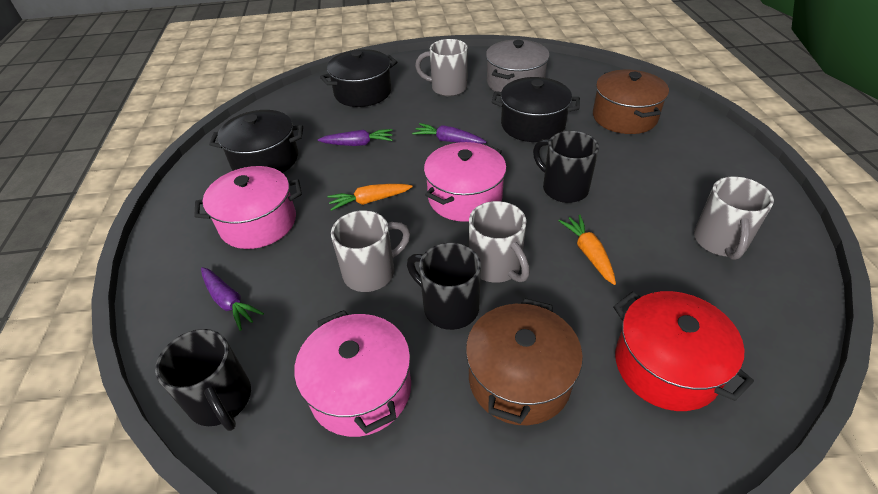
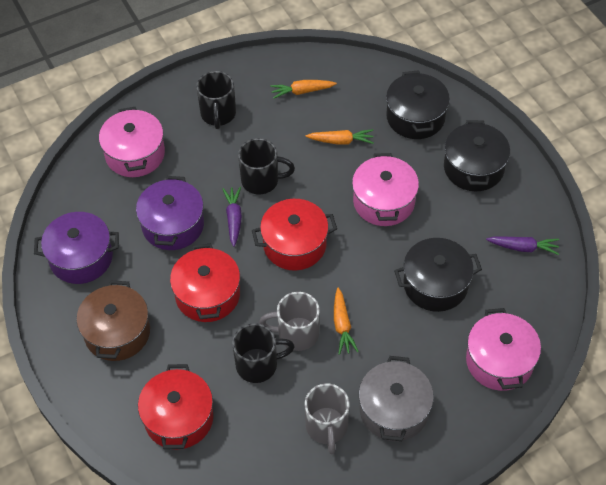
brown pot: 2 -> 1
grey mug: 4 -> 2
orange carrot: 2 -> 3
purple carrot: 3 -> 2
purple pot: 0 -> 2
red pot: 1 -> 3

